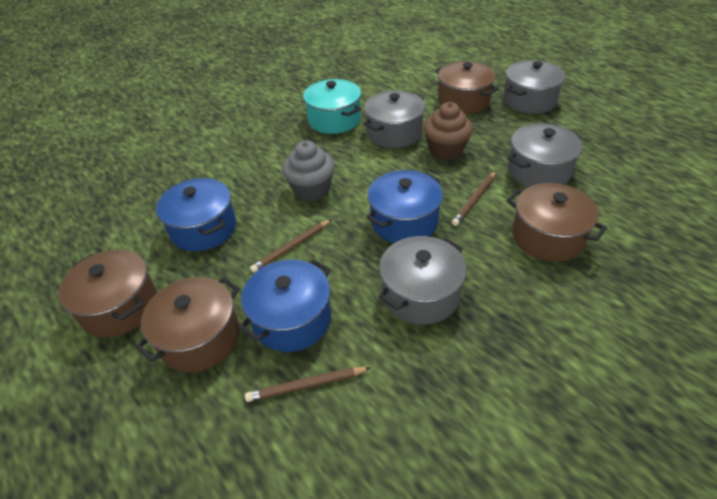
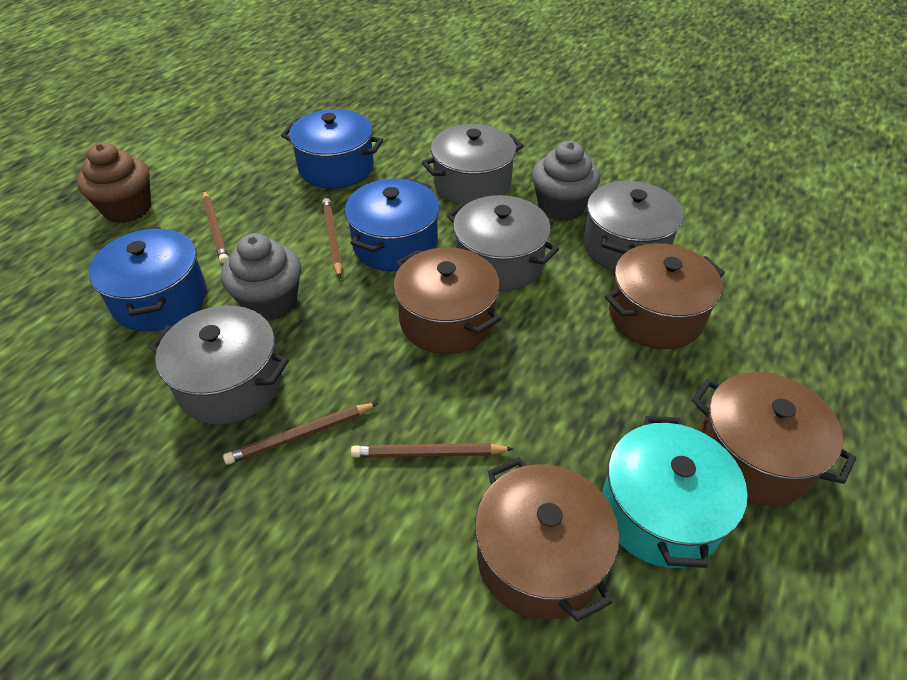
brown pencil: 3 -> 4
grey cupcake: 1 -> 2

